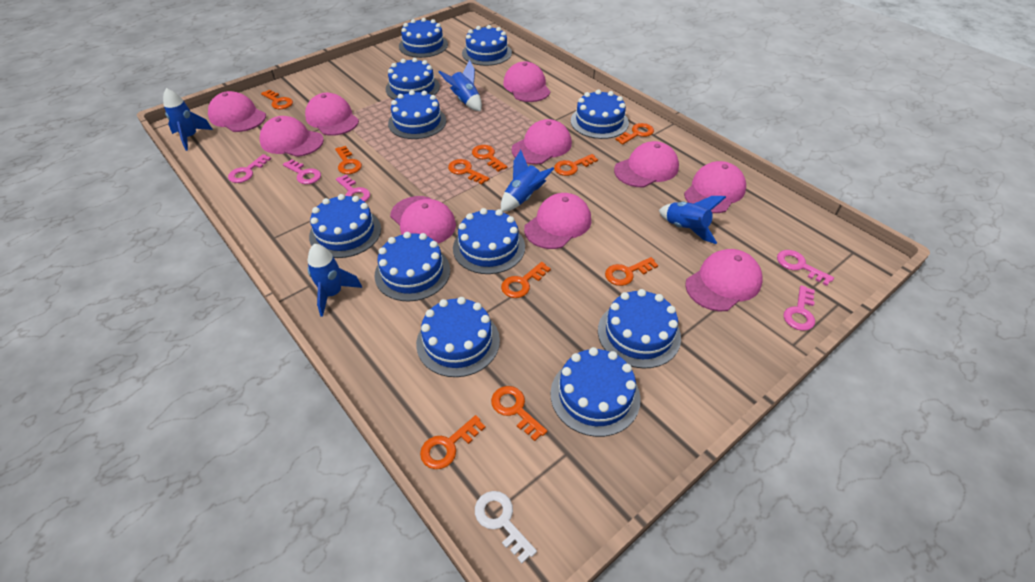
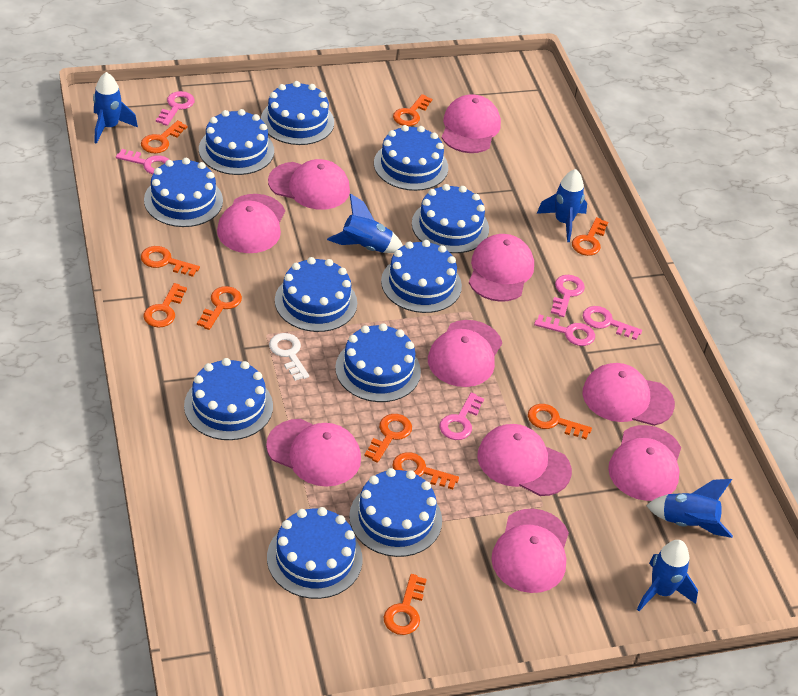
pink key: 5 -> 6

